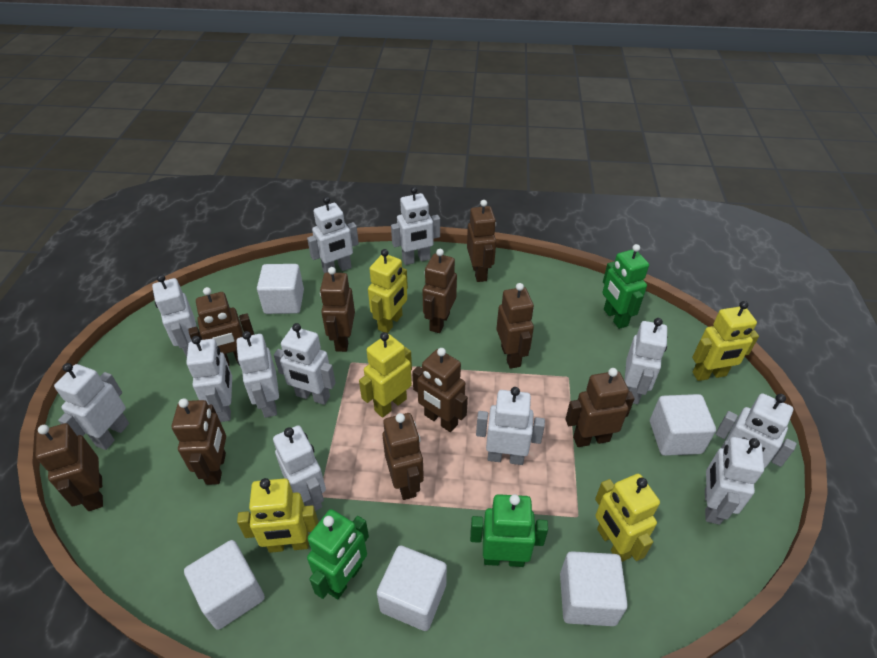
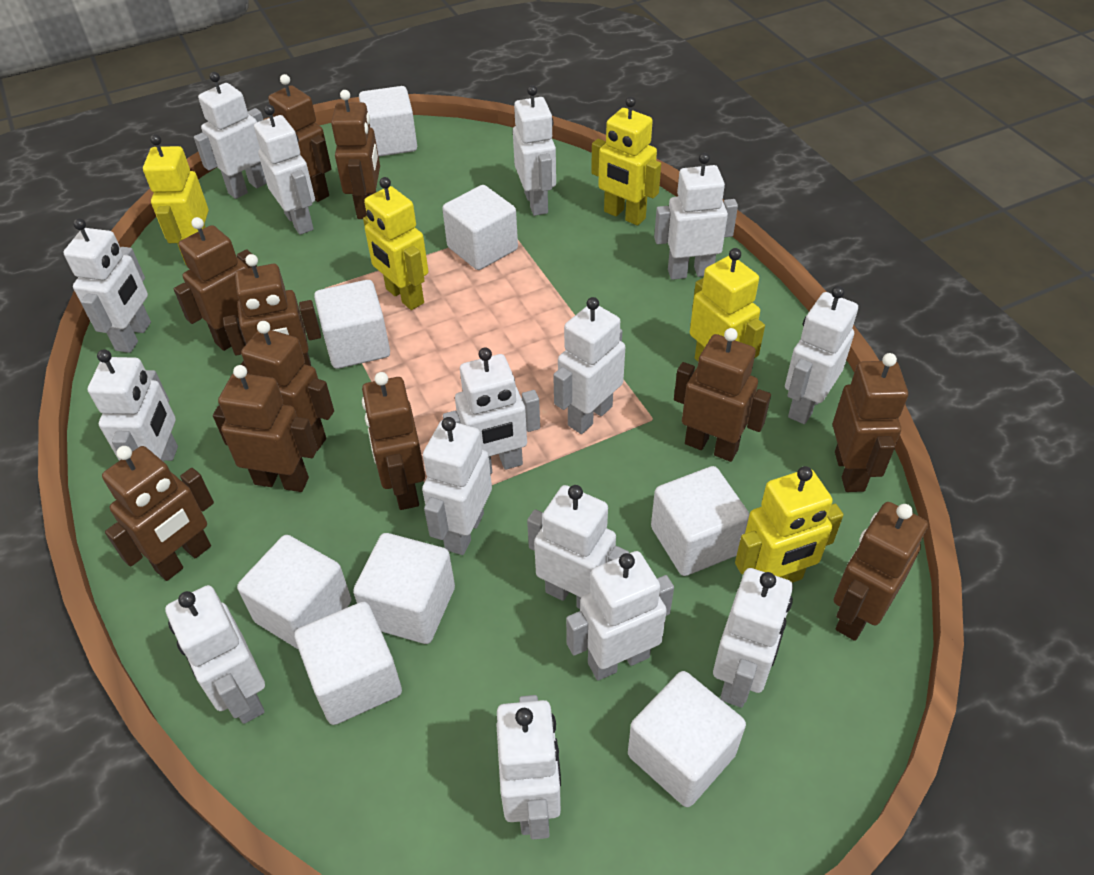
brown robot: 10 -> 11
green robot: 3 -> 0
white cube: 5 -> 8
white robot: 12 -> 15

